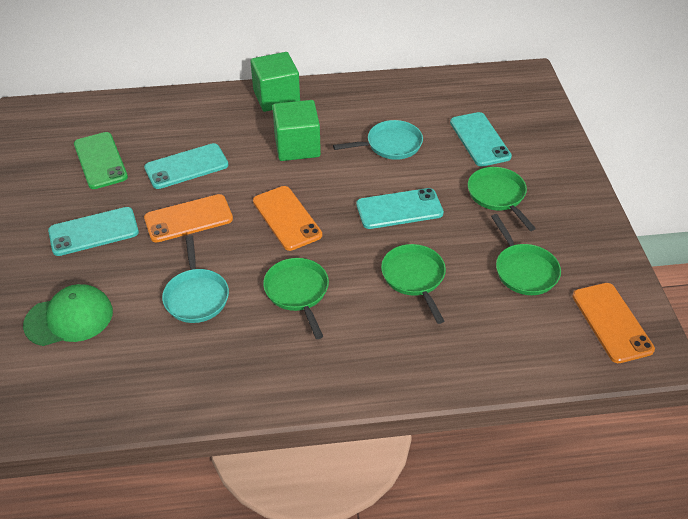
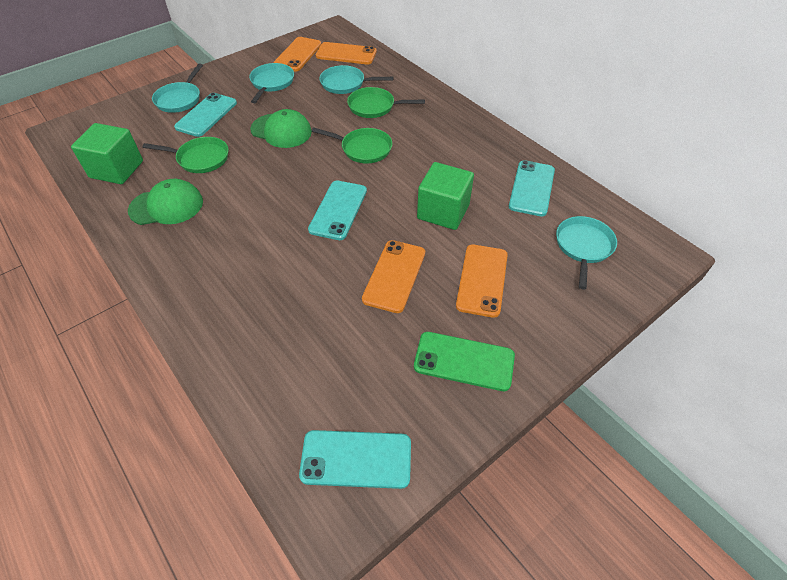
green cap: 1 -> 2
green pan: 4 -> 3
orange phone: 3 -> 4
turquoise pan: 2 -> 4

